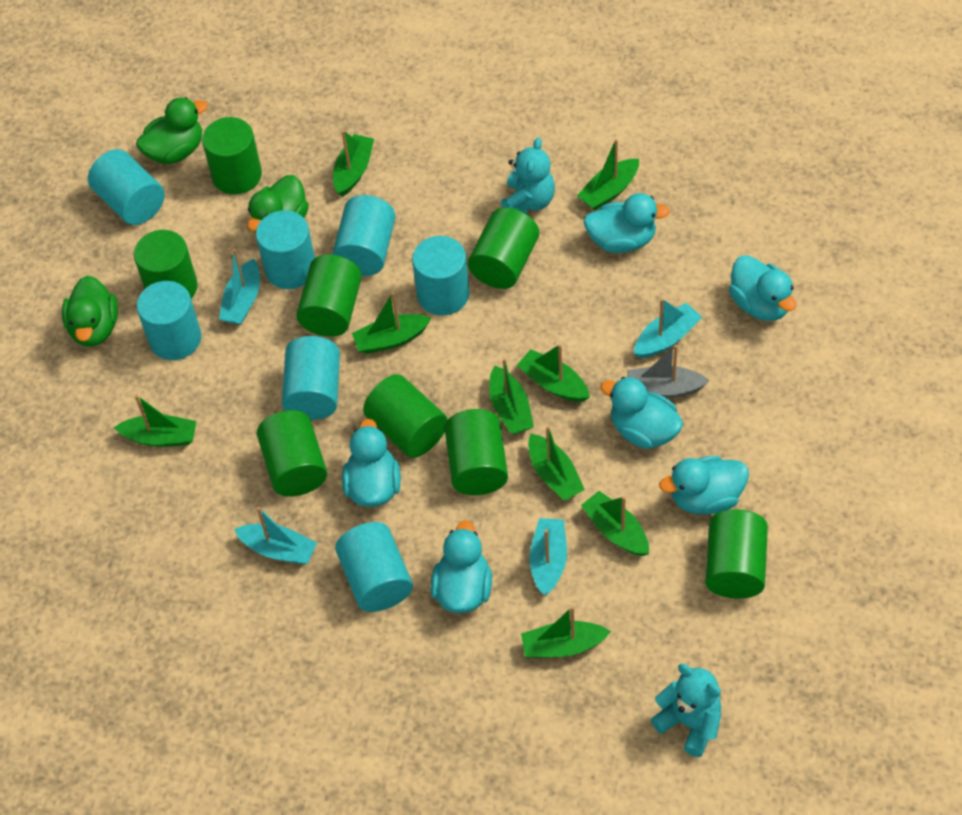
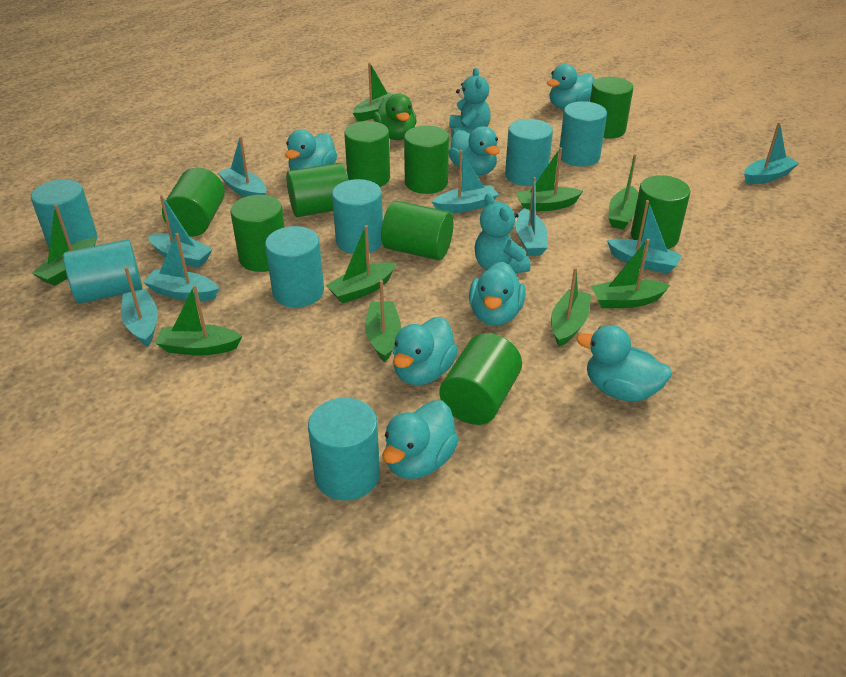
green cylinder: 8 -> 9
green duck: 3 -> 1
grey boat: 1 -> 0
turquoise boat: 4 -> 8
turquoise duck: 6 -> 7

